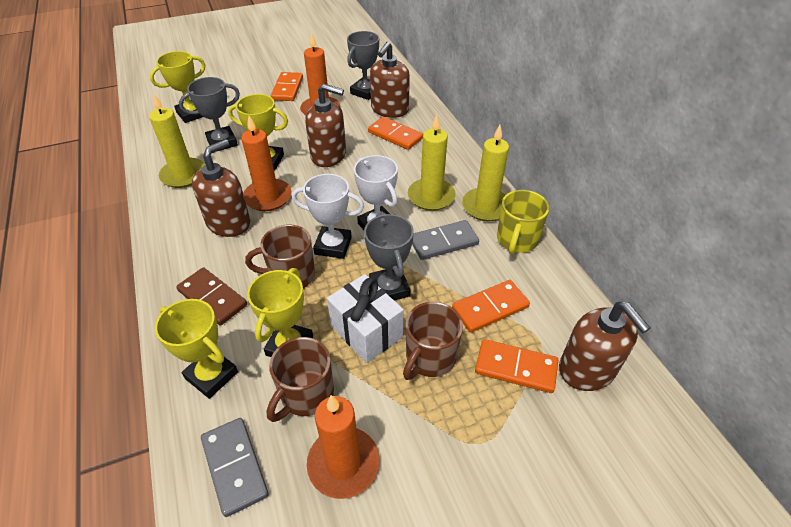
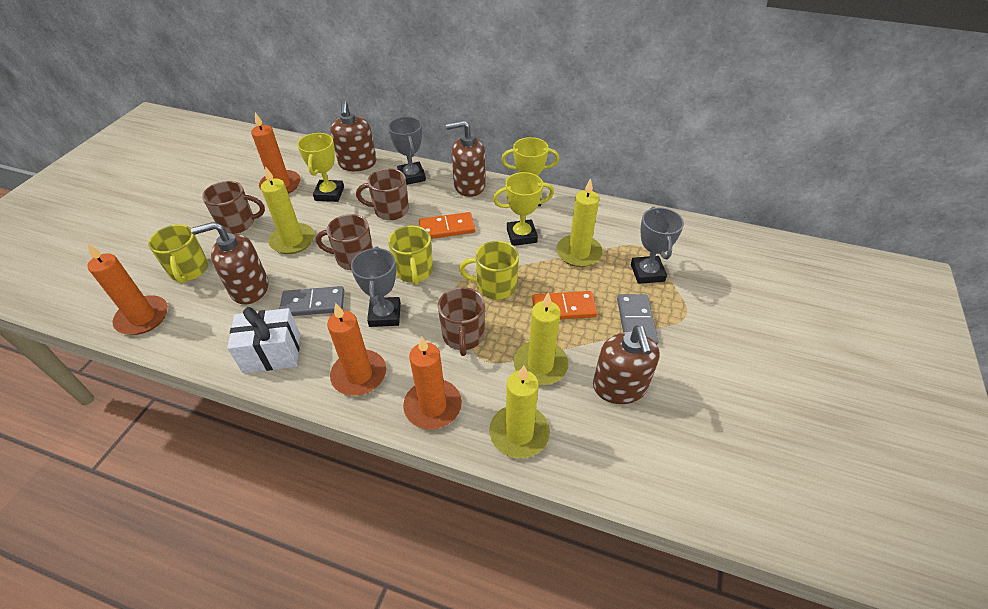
brown domino: 1 -> 0
brown mug: 3 -> 4
orange candle: 3 -> 4
orange domino: 4 -> 2
white trophy: 2 -> 0
yellow candle: 3 -> 4
yellow mug: 1 -> 3
yellow trophy: 4 -> 3

